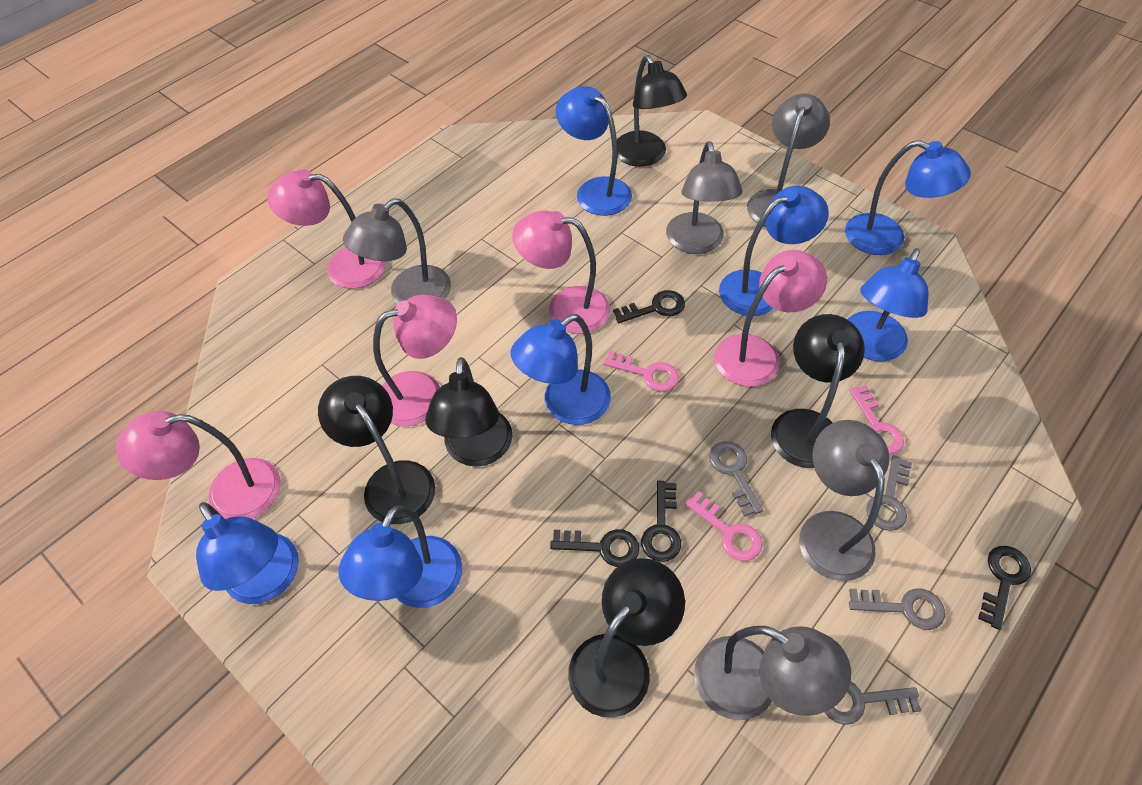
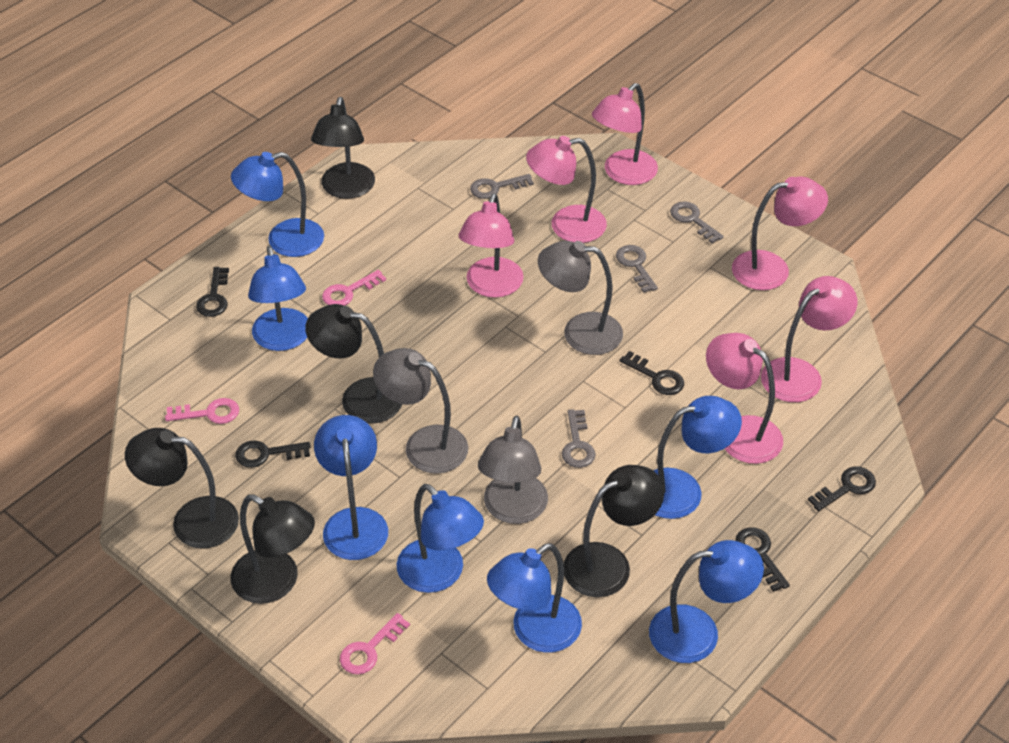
black key: 4 -> 5
grey lamp: 5 -> 3
pink lamp: 5 -> 6

